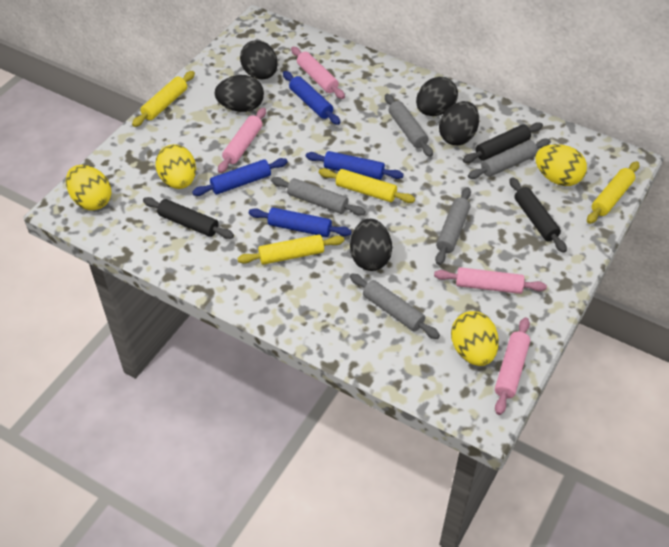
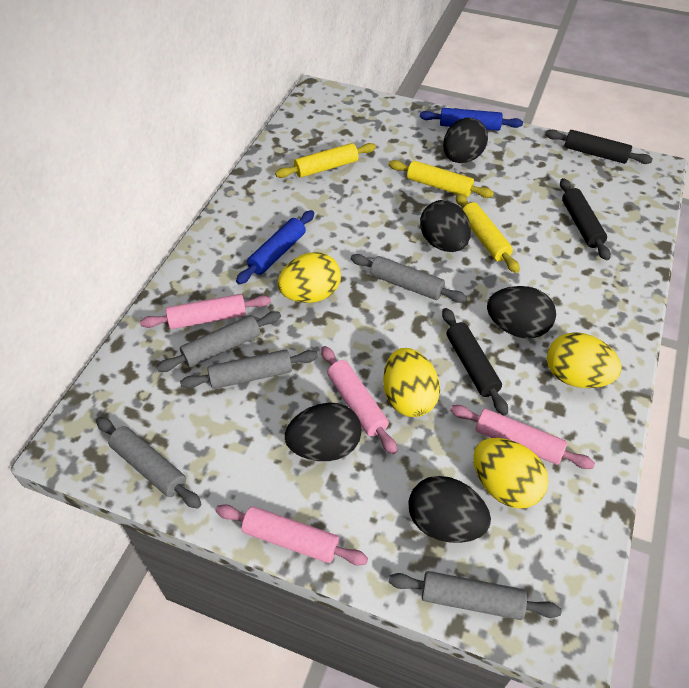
blue rolling pin: 4 -> 2
yellow rolling pin: 4 -> 3

